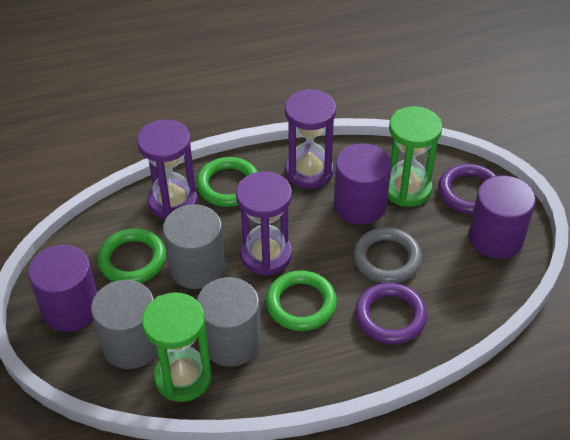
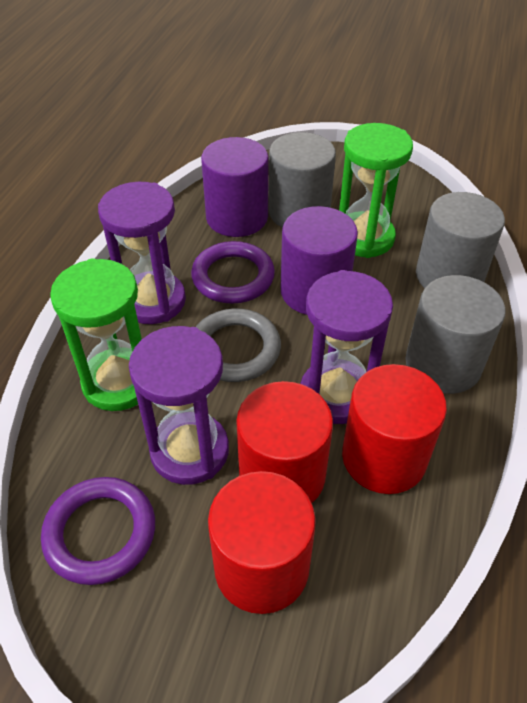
green ring: 3 -> 0
purple cylinder: 3 -> 2
red cylinder: 0 -> 3

